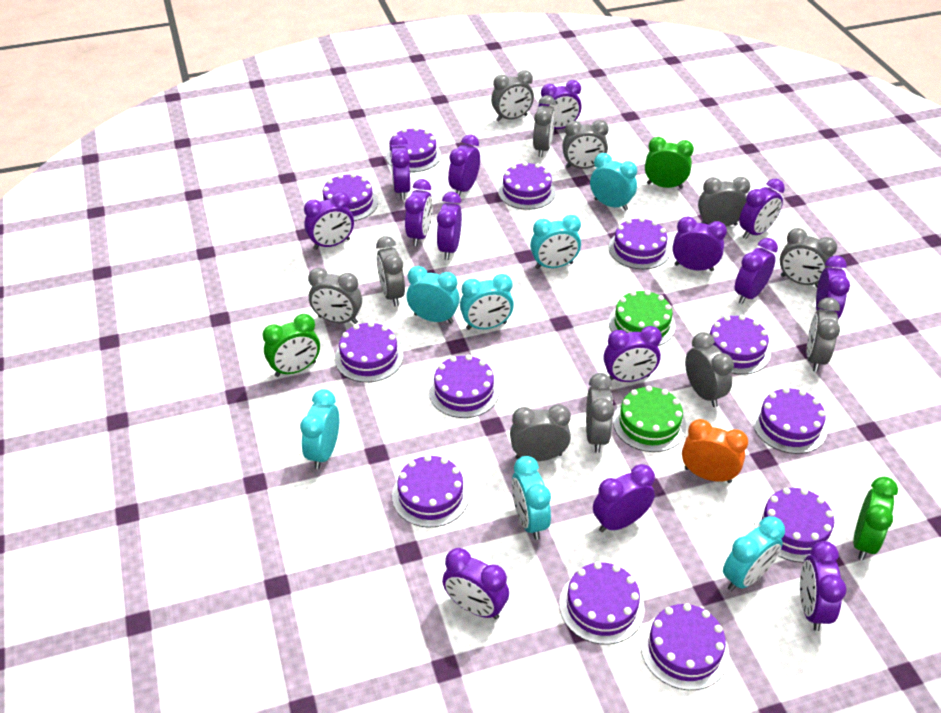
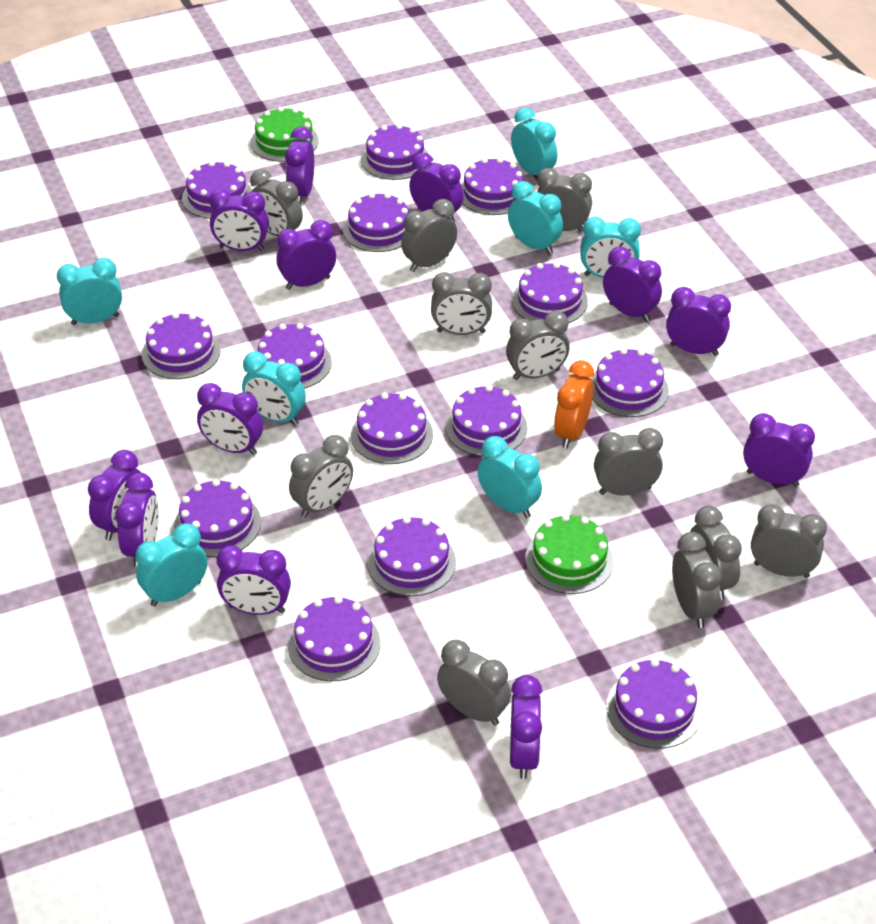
green clock: 3 -> 0
purple cake: 12 -> 14
purple clock: 14 -> 12

